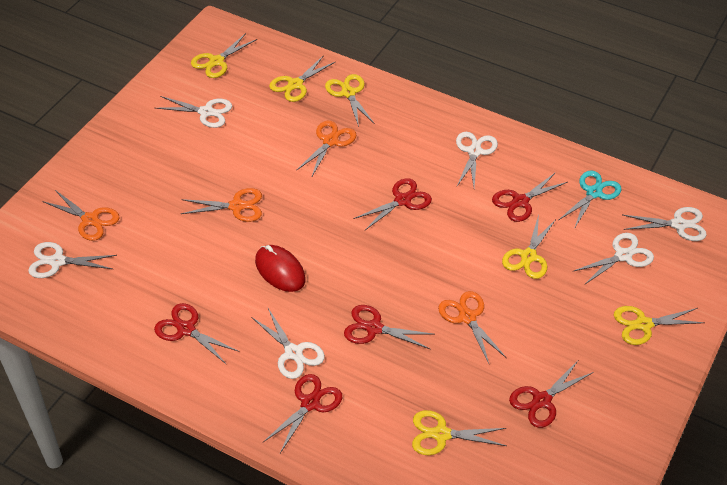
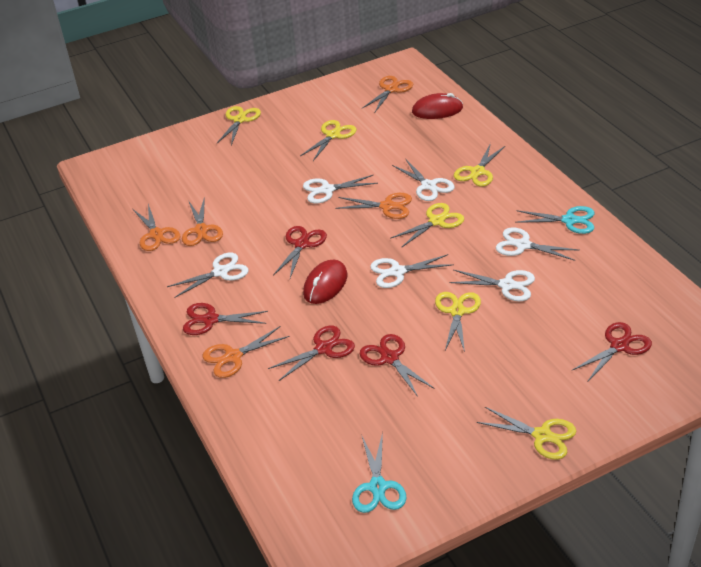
orange scissors: 4 -> 5
red mouse: 1 -> 2
red scissors: 6 -> 5
turquoise scissors: 1 -> 2

